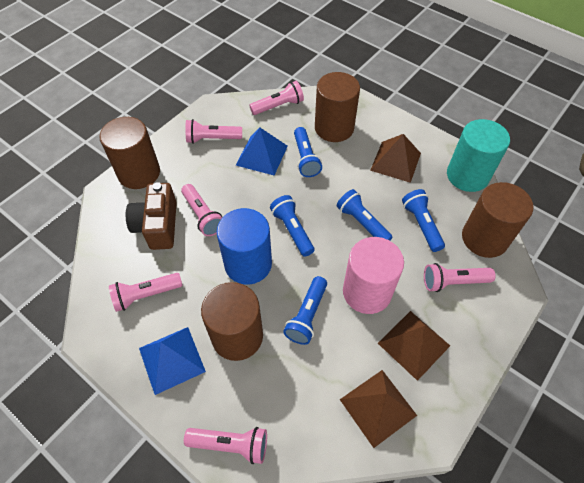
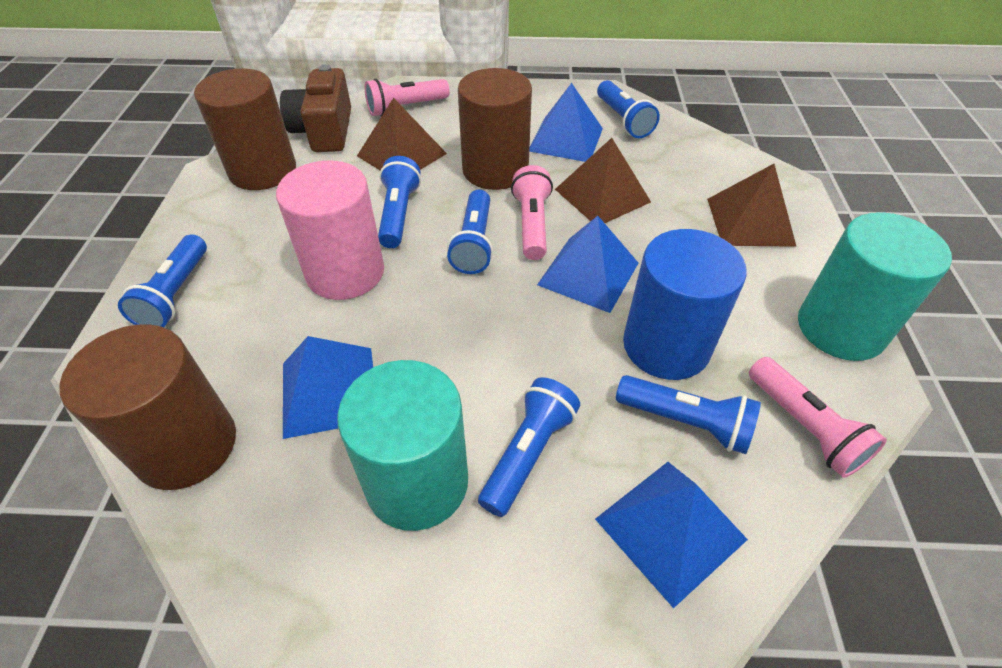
blue flashlight: 5 -> 6
blue pyramid: 2 -> 4
brown cylinder: 4 -> 3
pink flashlight: 6 -> 3
turquoise cylinder: 1 -> 2

